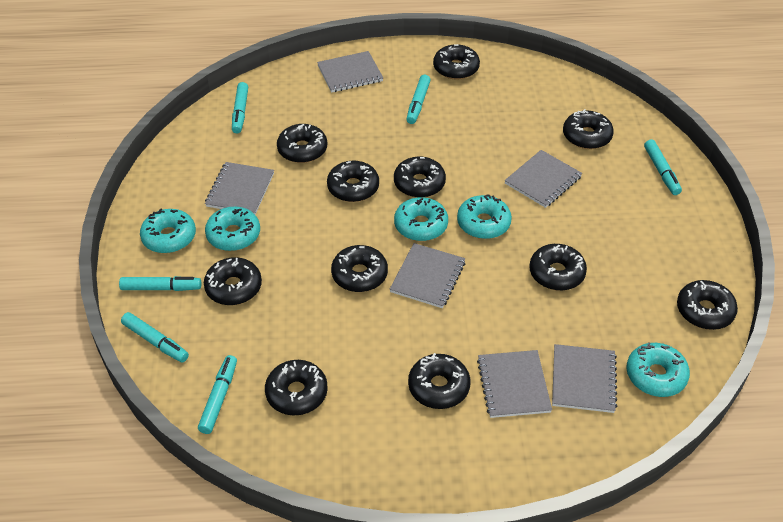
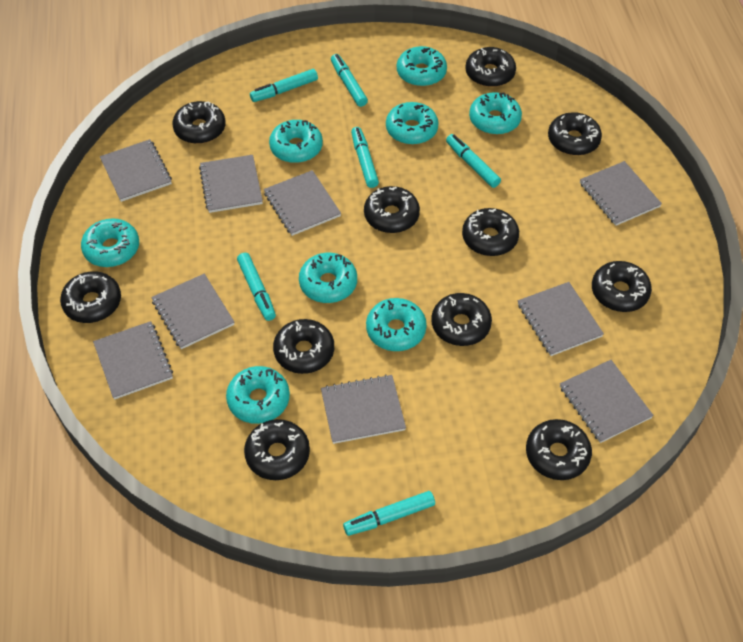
grey notebook: 6 -> 9
turquoise donut: 5 -> 8

